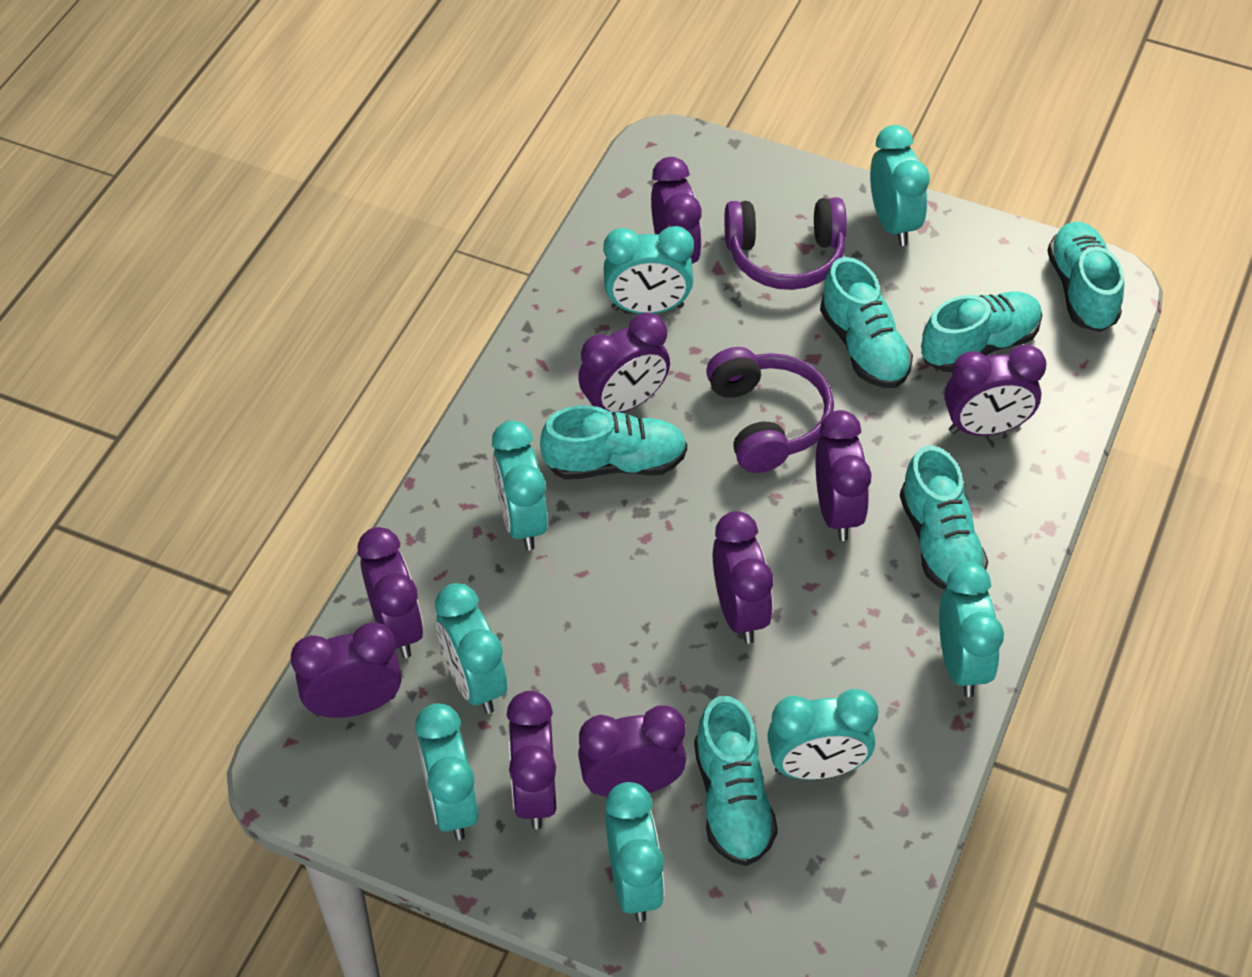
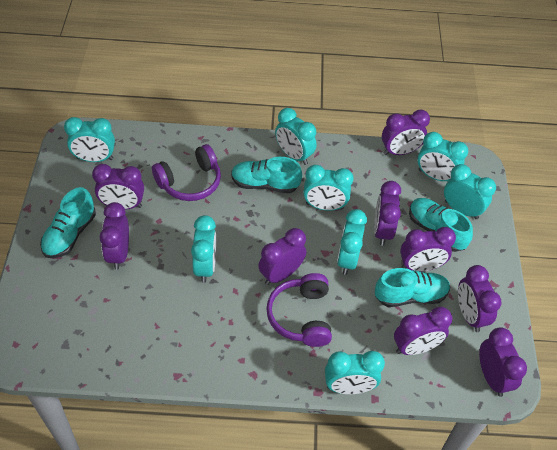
turquoise shoe: 6 -> 4

